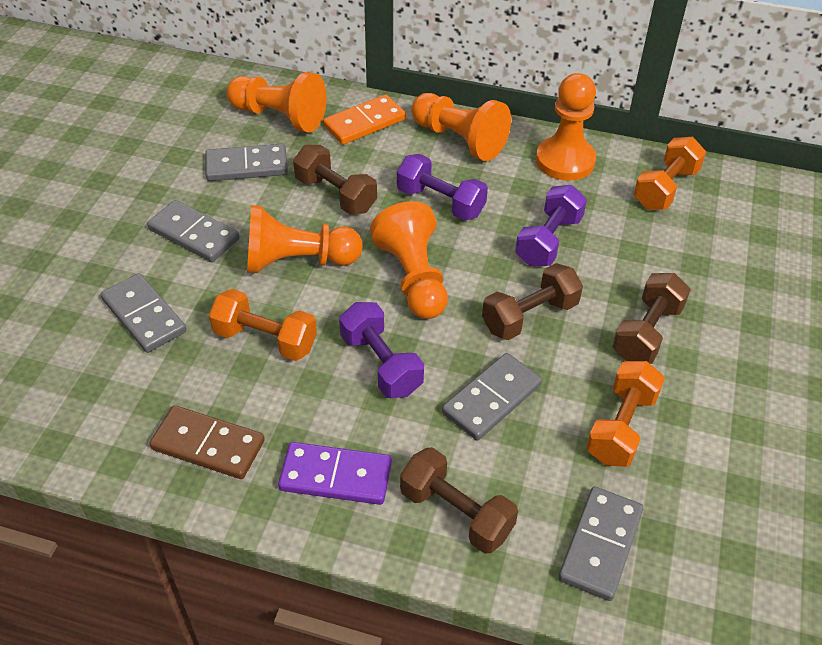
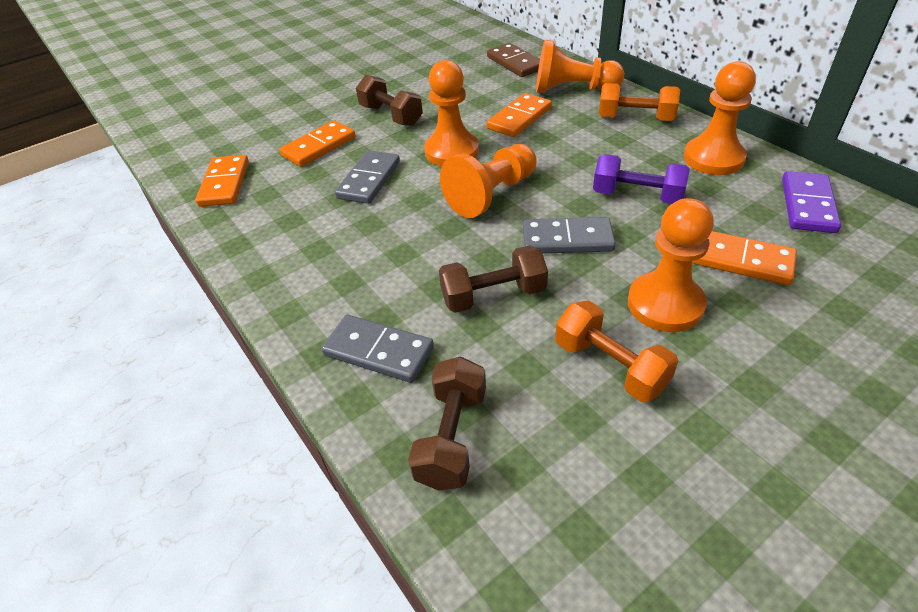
brown dumbbell: 4 -> 3
grey domino: 5 -> 3
orange domino: 1 -> 4
orange dumbbell: 3 -> 2
purple dumbbell: 3 -> 1

